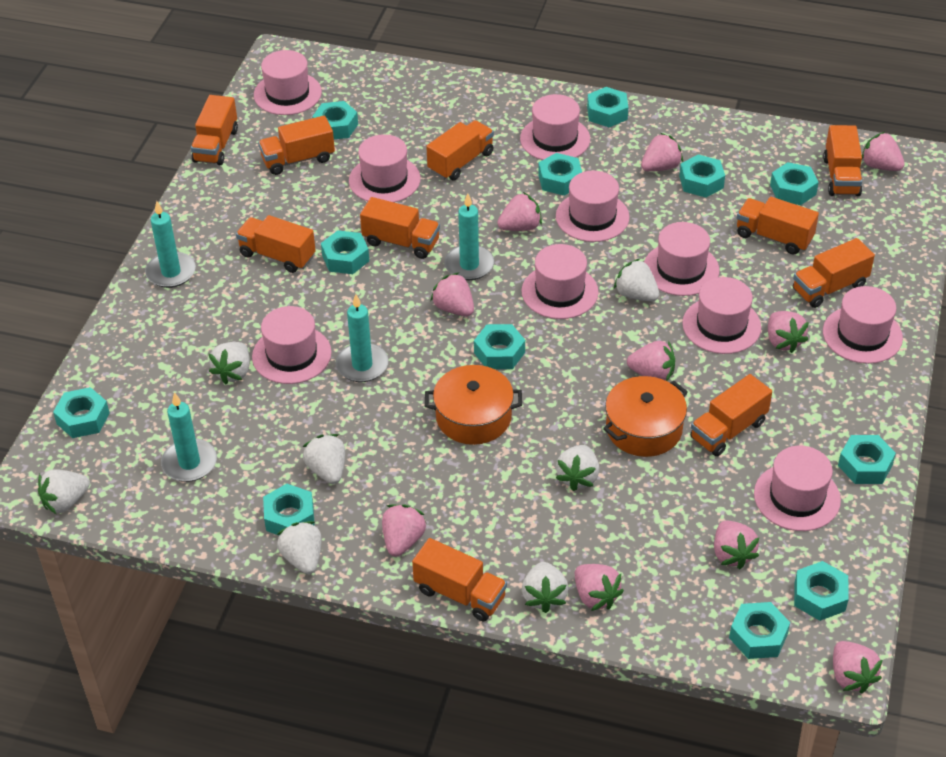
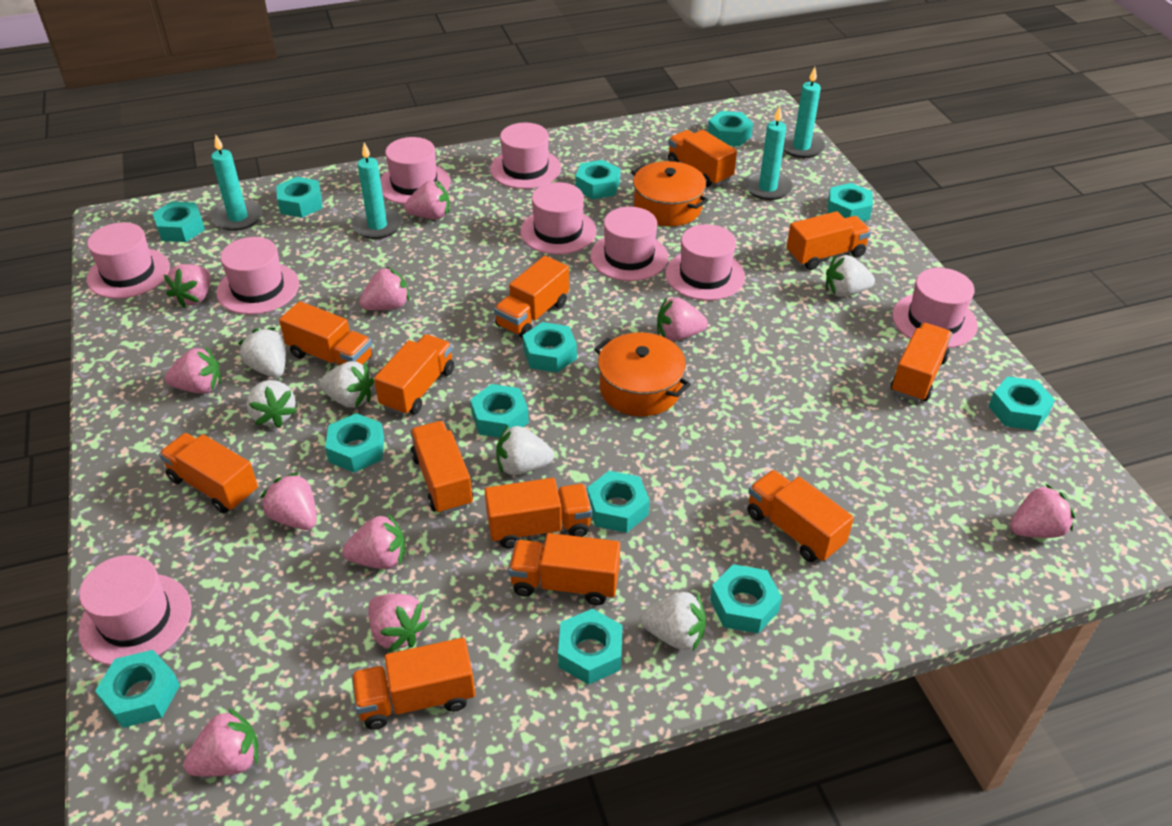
orange truck: 10 -> 12
pink hat: 10 -> 9
turquoise nut: 12 -> 13
white strawberry: 7 -> 6

